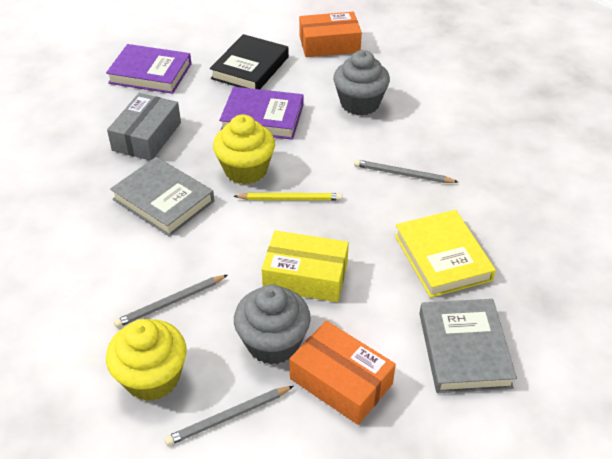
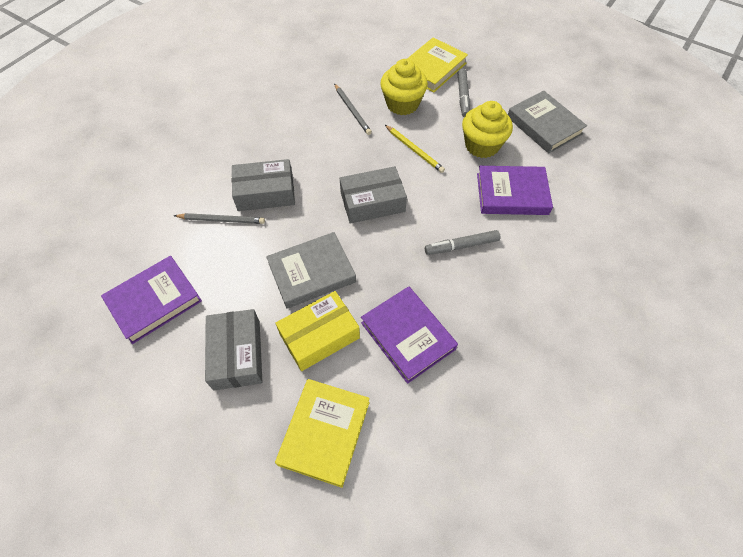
black book: 1 -> 0
grey box: 1 -> 3
grey cupcake: 2 -> 0
grey marker: 0 -> 2
grey pencil: 3 -> 2
orange box: 2 -> 0
purple book: 2 -> 3
yellow book: 1 -> 2

